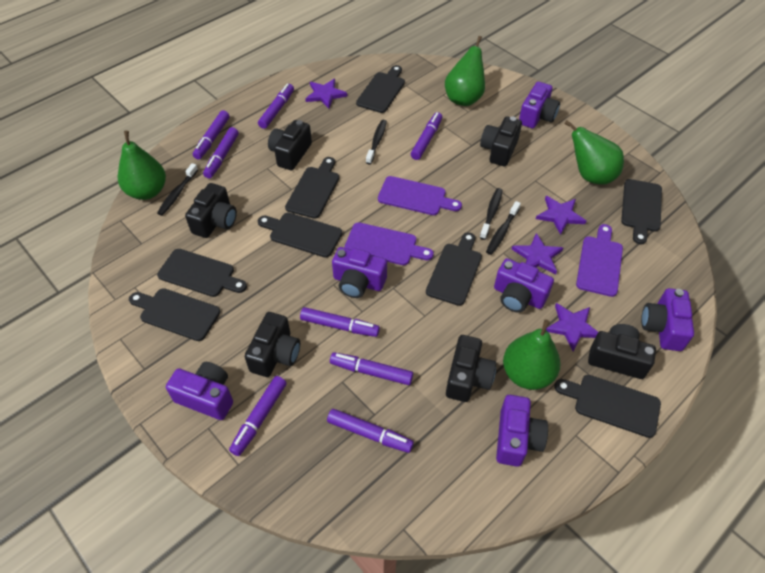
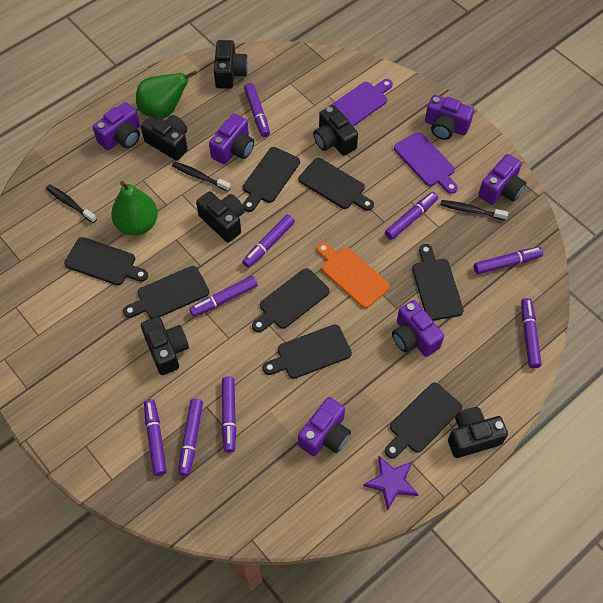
black toothbrush: 4 -> 3
green pear: 4 -> 2
orange cutting board: 0 -> 1
purple cutting board: 3 -> 2
purple marker: 8 -> 9
purple star: 4 -> 1

